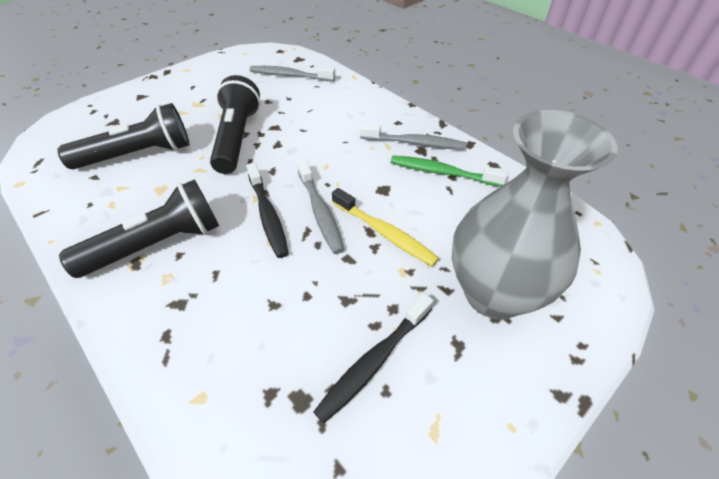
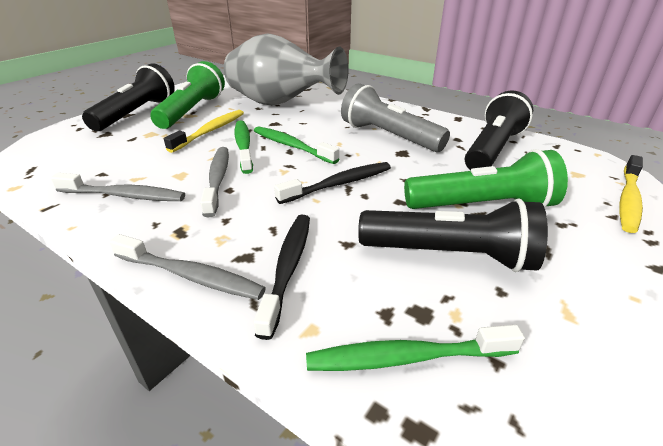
green flashlight: 0 -> 2
green toothbrush: 1 -> 3
grey flashlight: 0 -> 1
yellow toothbrush: 1 -> 2

